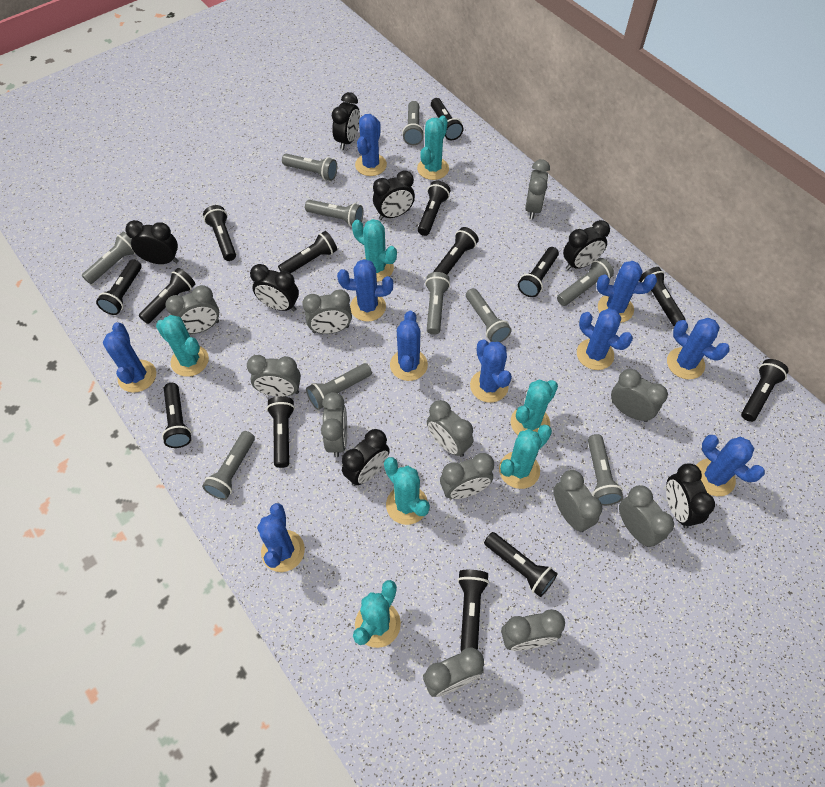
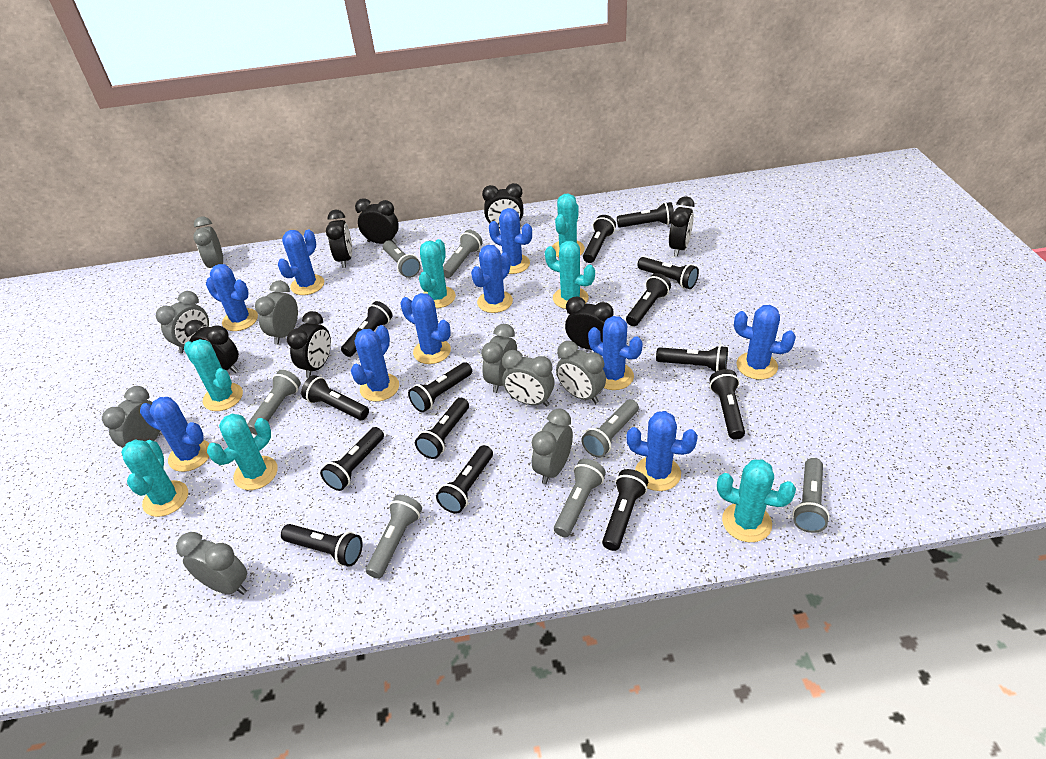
grey clock: 12 -> 9
grey flashlight: 10 -> 7

